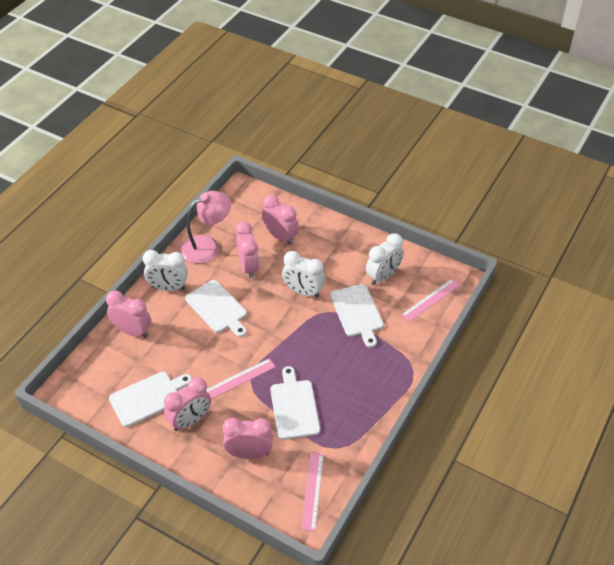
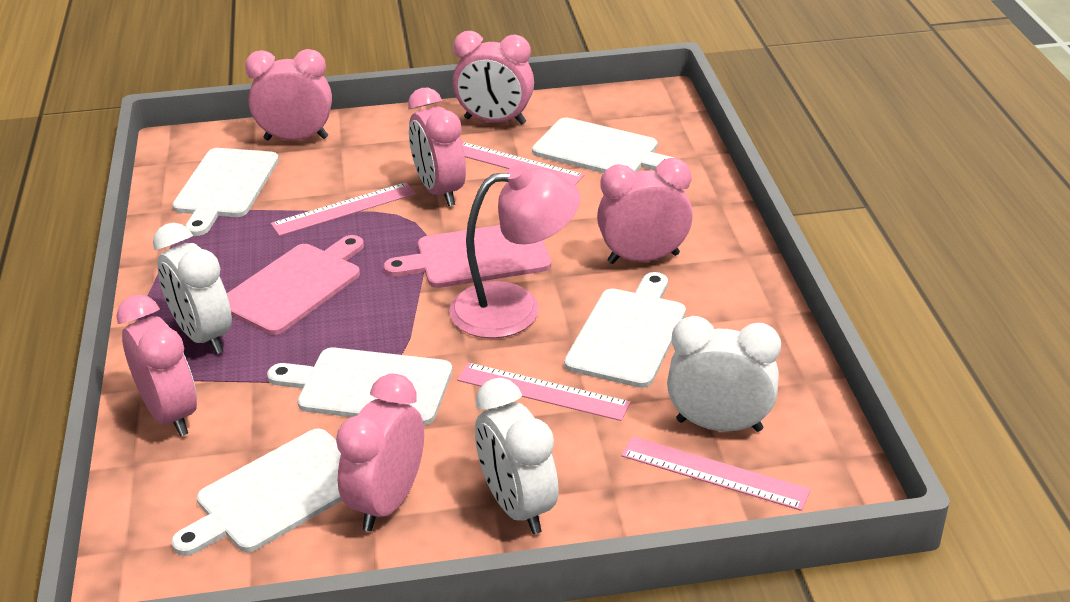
pink clock: 5 -> 6
pink cutting board: 0 -> 2
pink ruler: 3 -> 4
white cutting board: 4 -> 5

